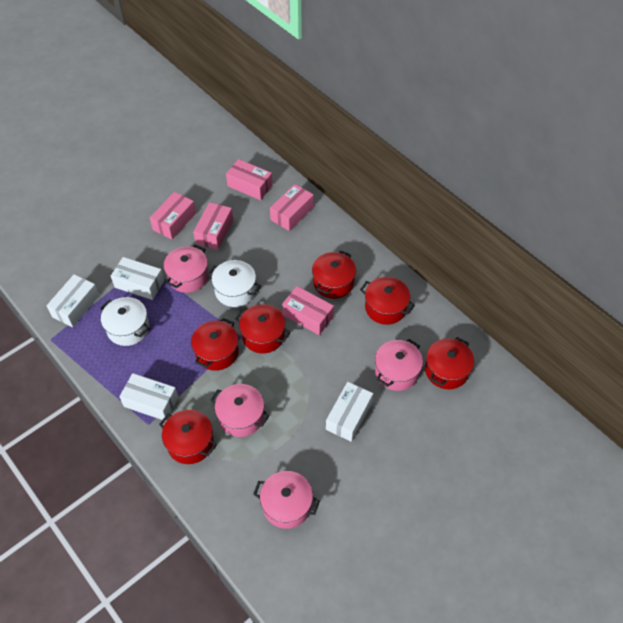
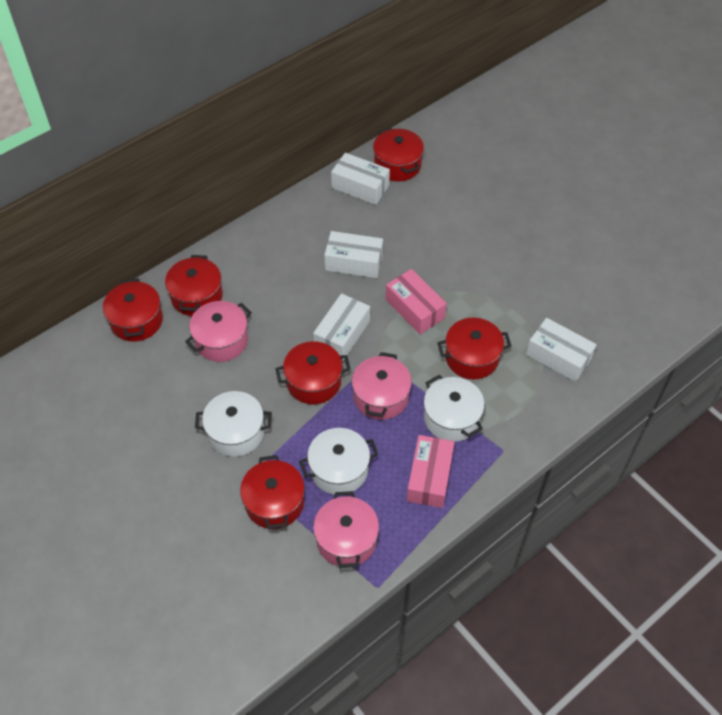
pink box: 5 -> 2
pink pot: 4 -> 3
white pot: 2 -> 3

